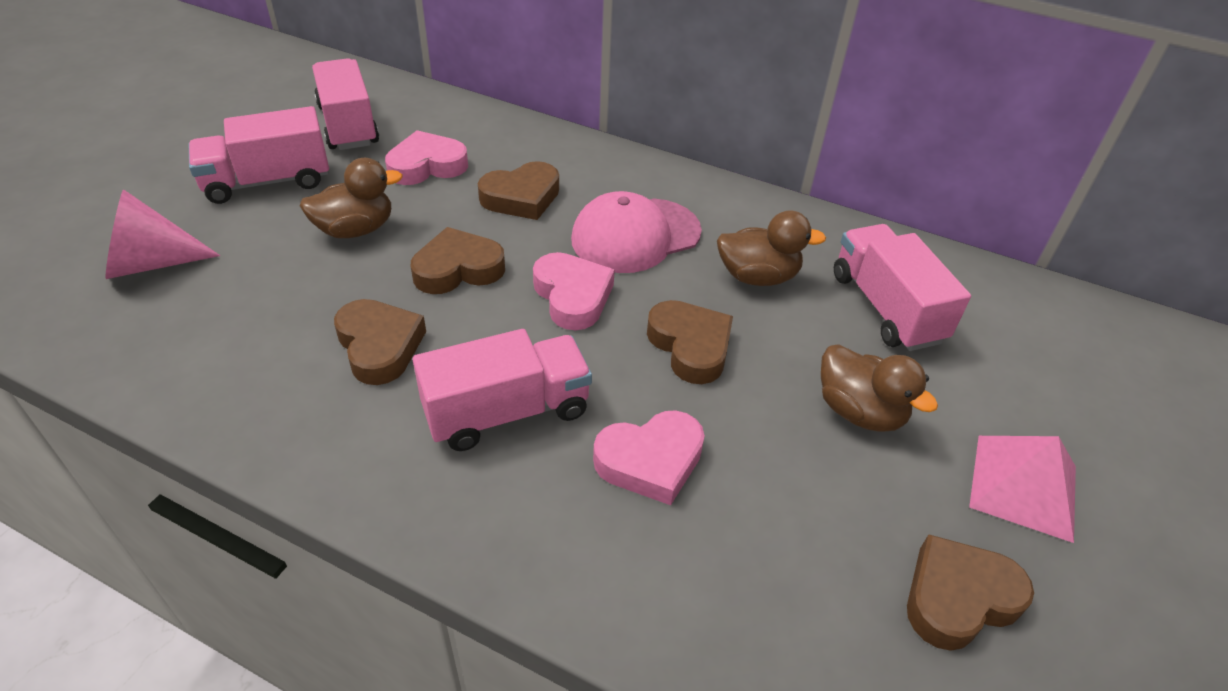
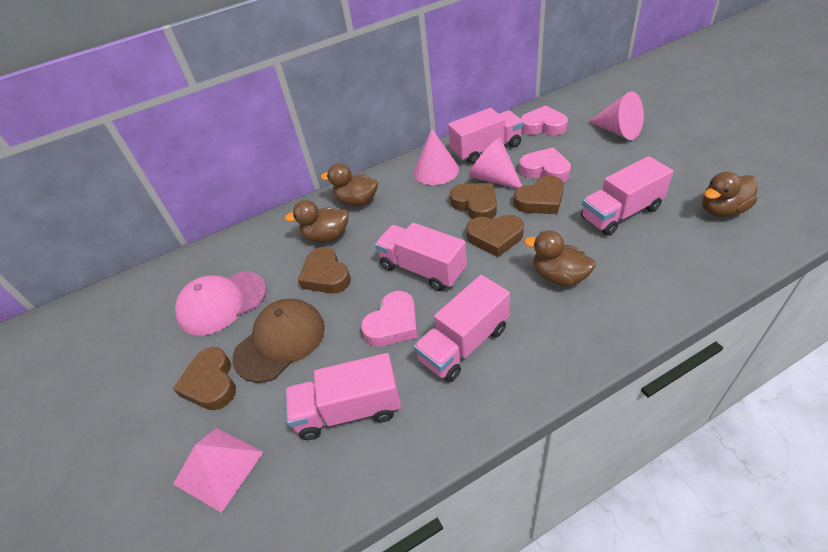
brown cap: 0 -> 1
brown duck: 3 -> 4
pink cone: 1 -> 3
pink truck: 4 -> 5

